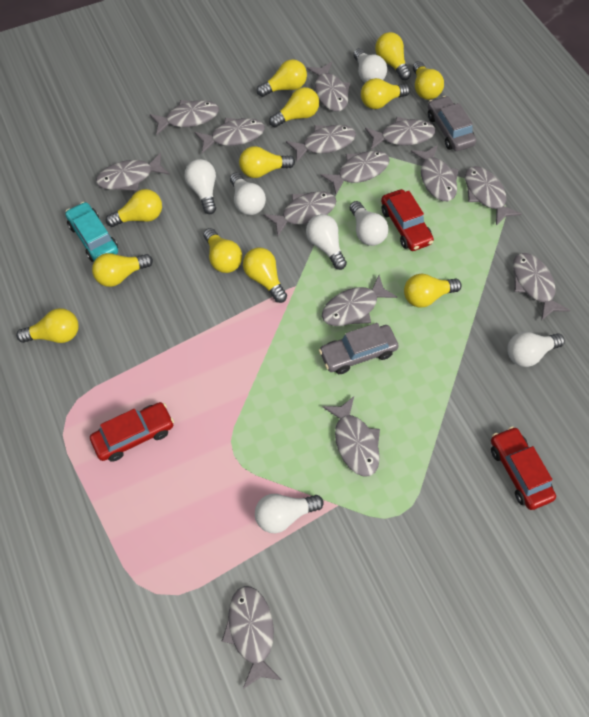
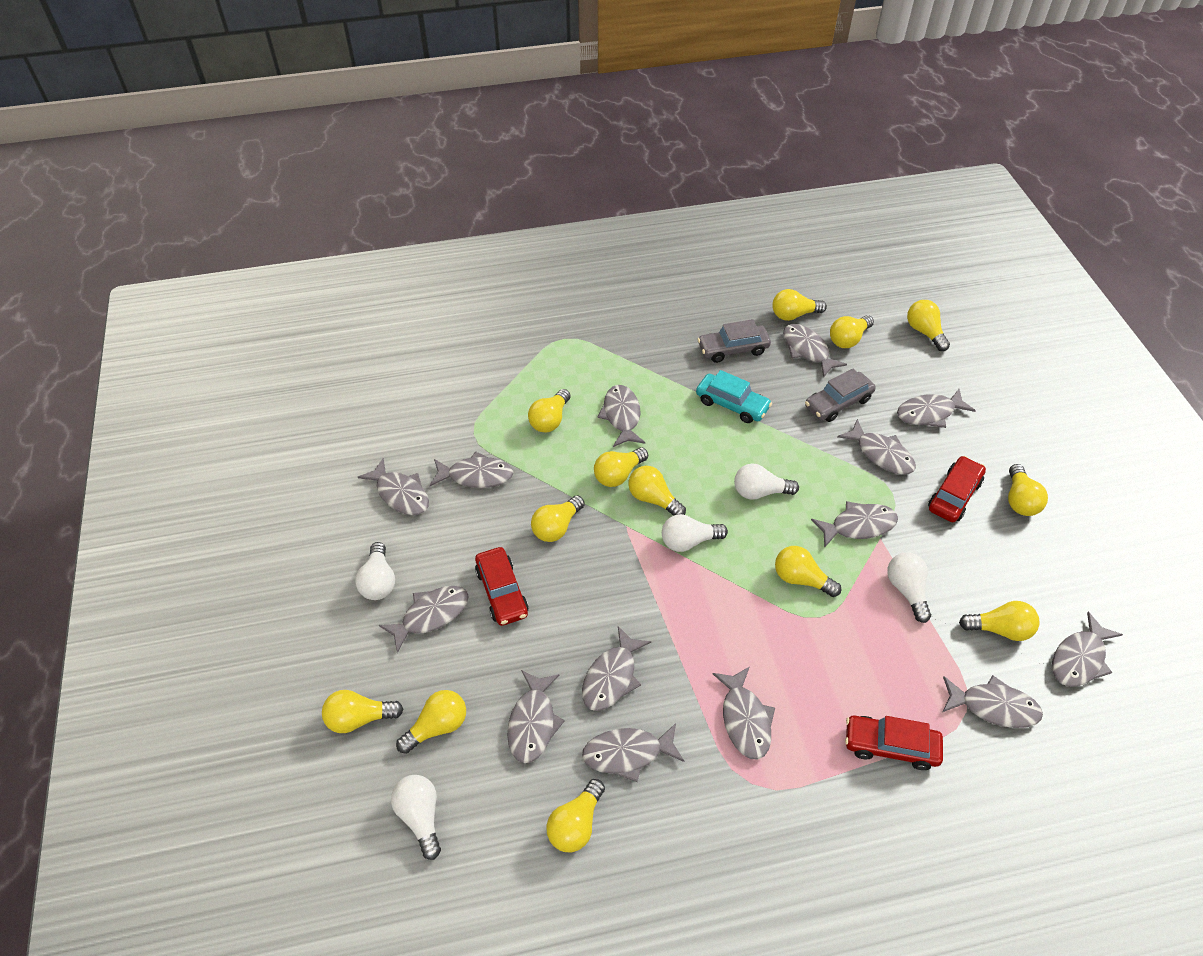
white light bulb: 7 -> 5
yellow light bulb: 12 -> 13

